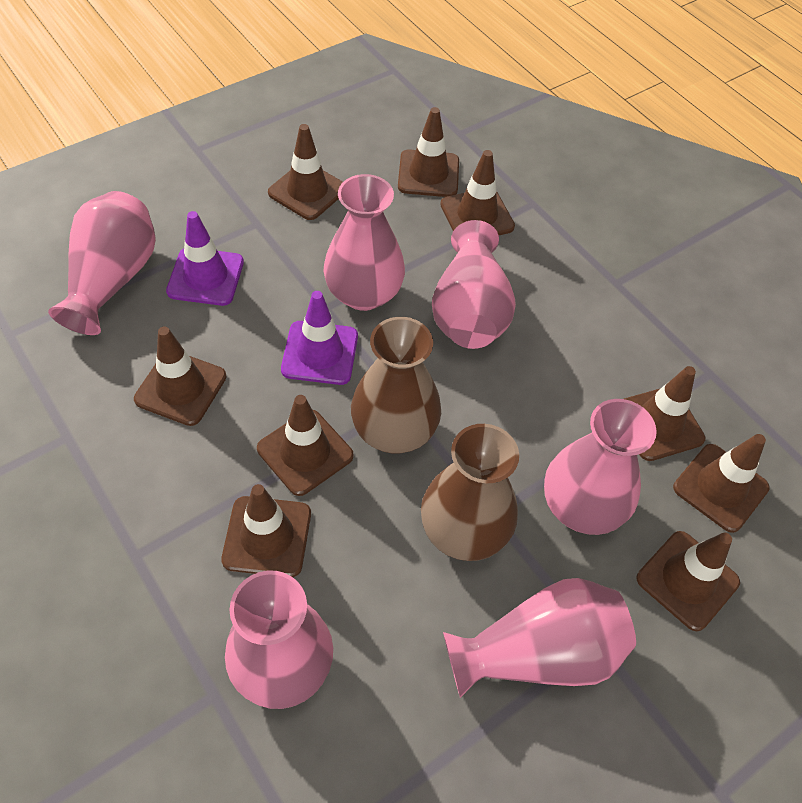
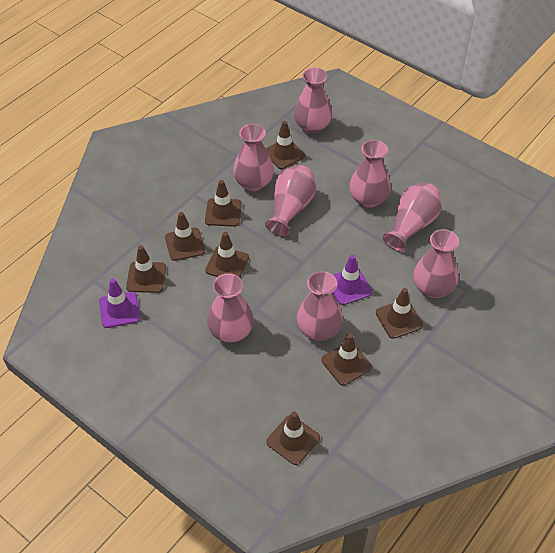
brown traffic cone: 9 -> 8
brown vase: 2 -> 0
pink vase: 6 -> 8

